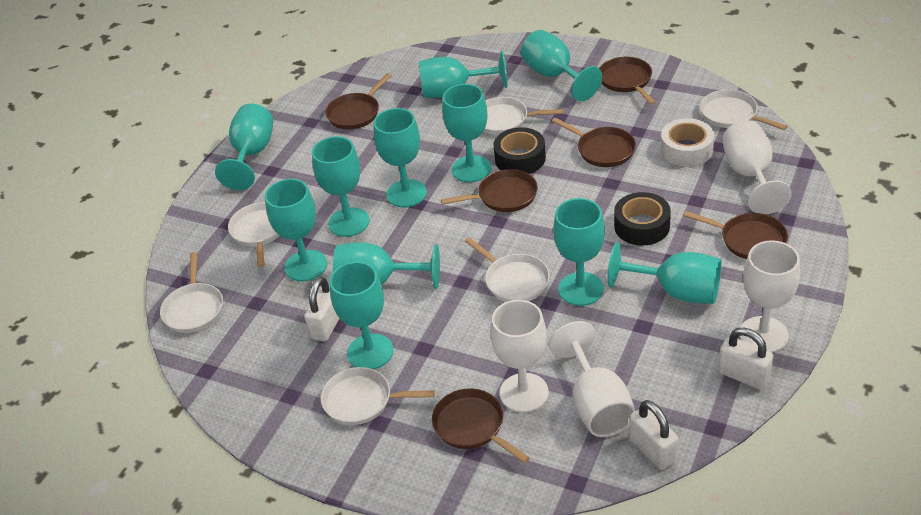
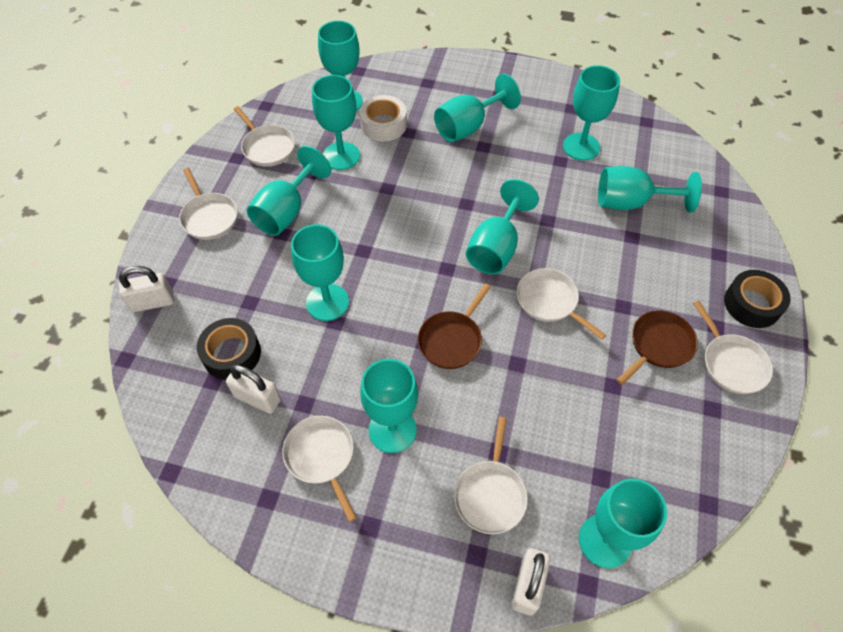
brown pan: 6 -> 2
turquoise goblet: 11 -> 10
white goblet: 4 -> 0

